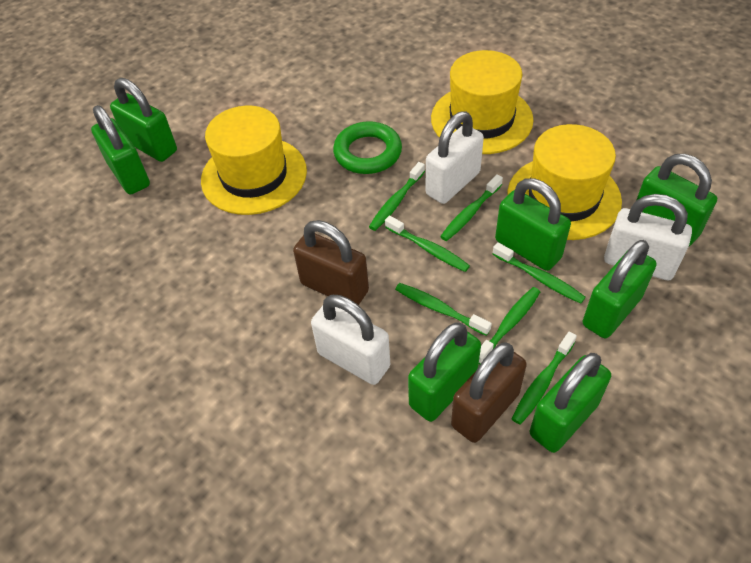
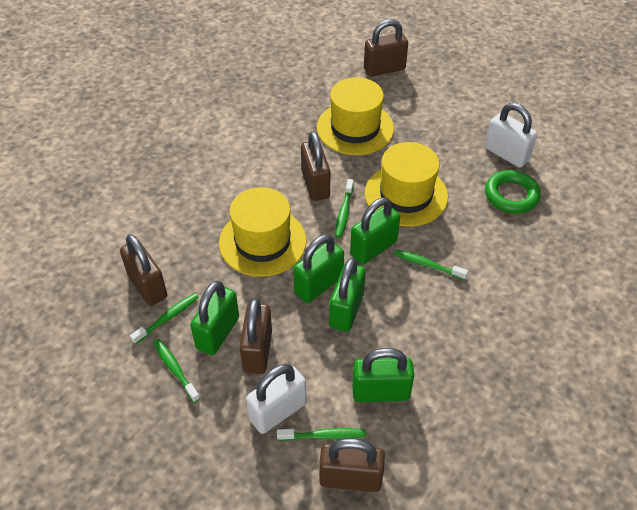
brown padlock: 2 -> 5
green padlock: 7 -> 5
green toothbrush: 7 -> 5
white padlock: 3 -> 2

